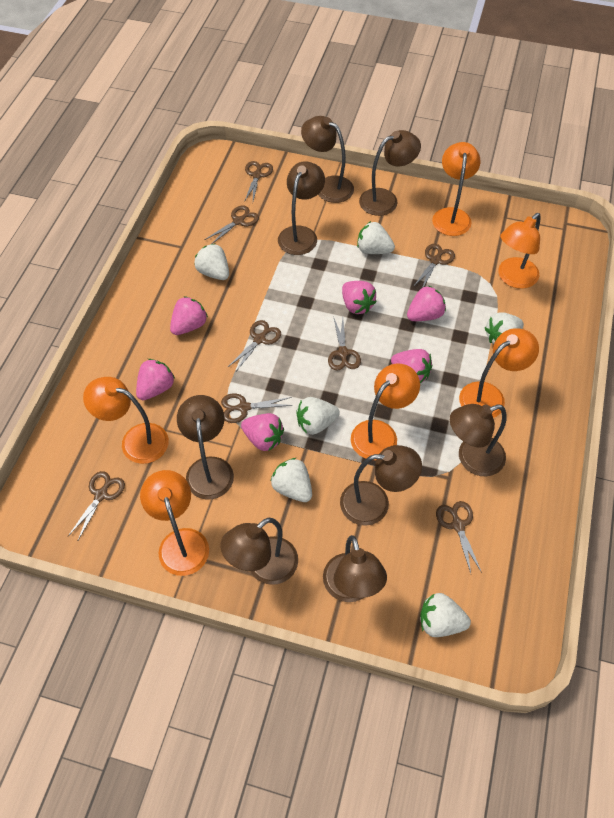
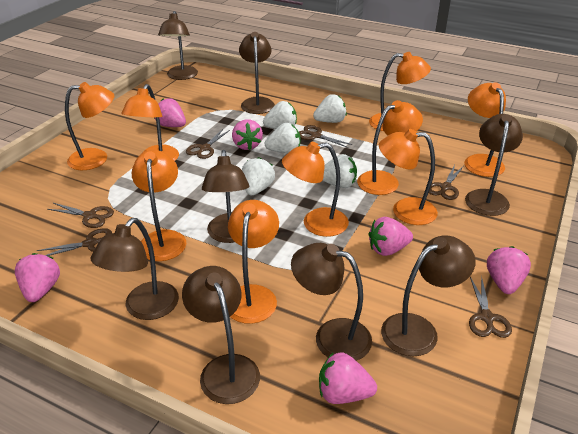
brown scissors: 8 -> 6
orange lamp: 6 -> 9
white strawberry: 6 -> 5

